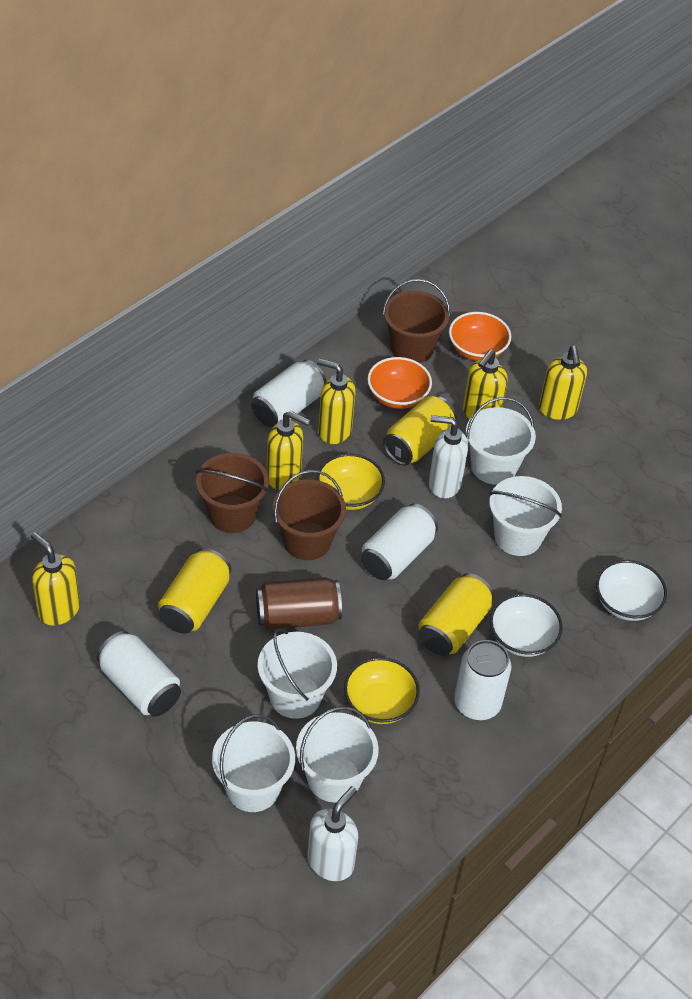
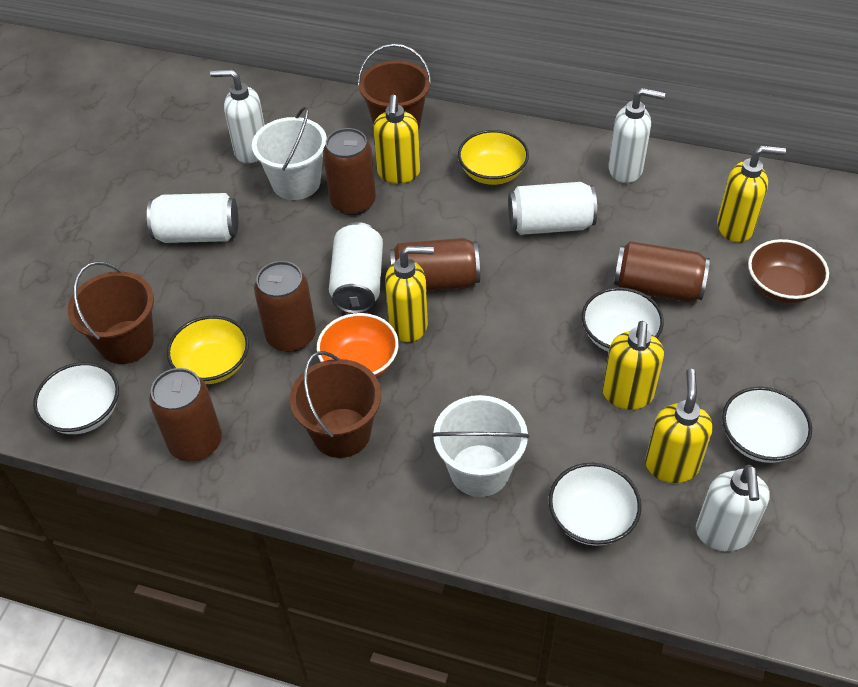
brown bowl: 0 -> 1
brown can: 1 -> 5
orange bowl: 2 -> 1
white bowl: 2 -> 4
white bucket: 5 -> 2
white can: 4 -> 3
white soap dispenser: 2 -> 3
yellow can: 3 -> 0

